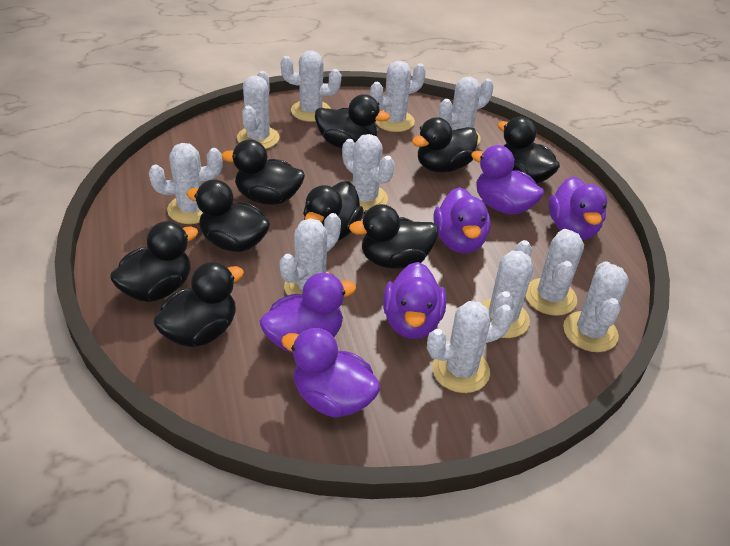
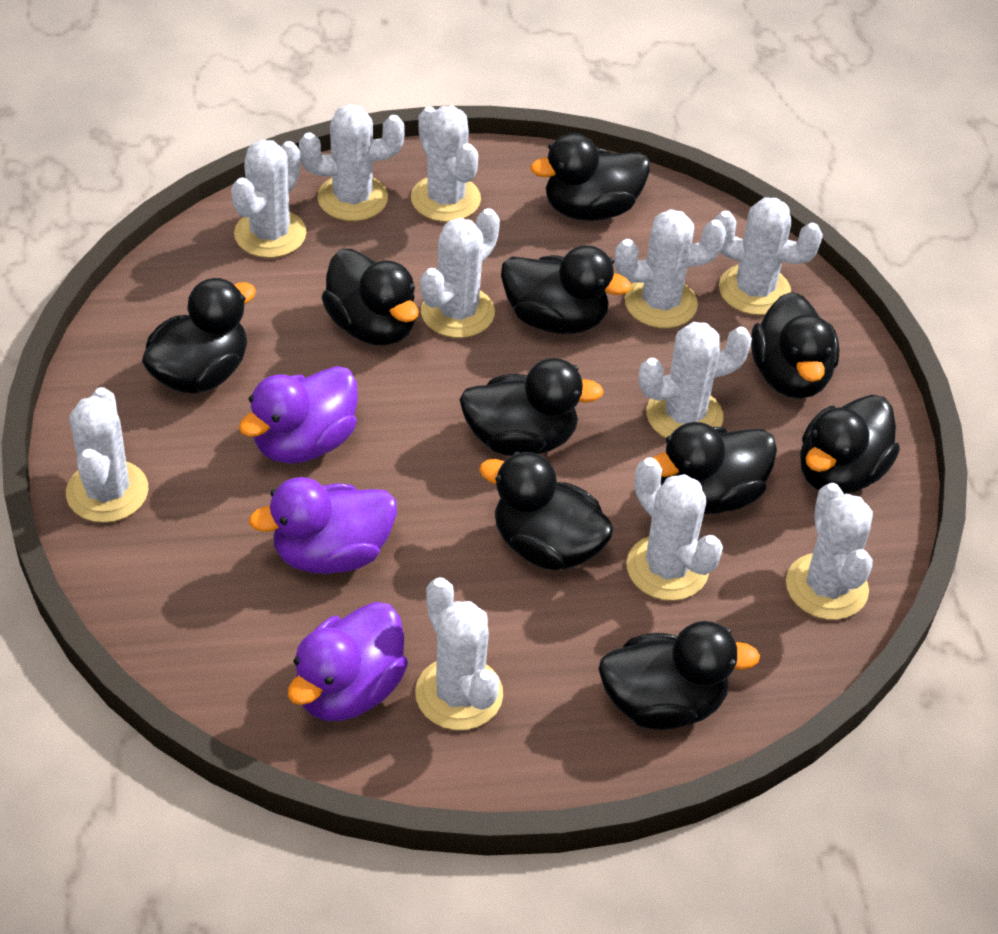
black duck: 9 -> 10
purple duck: 6 -> 3

